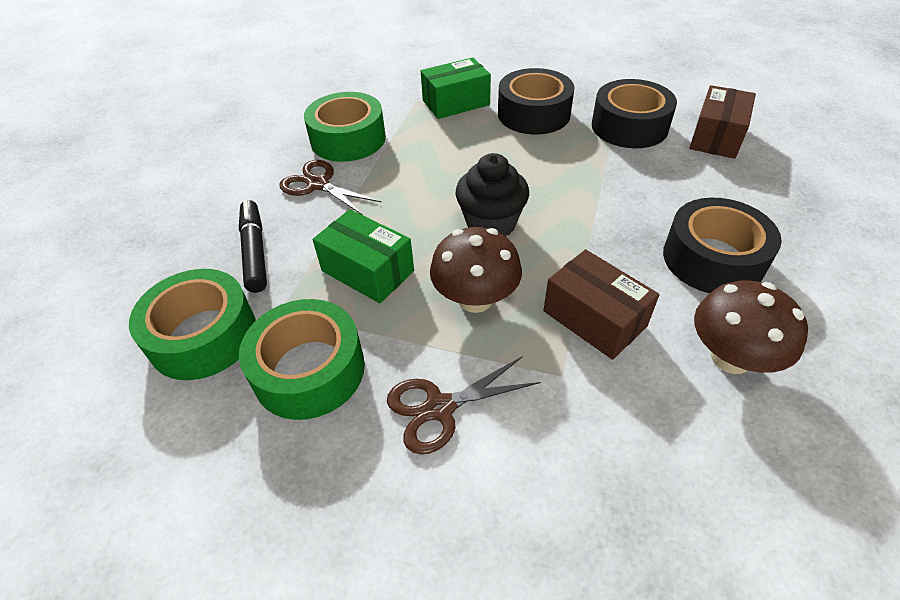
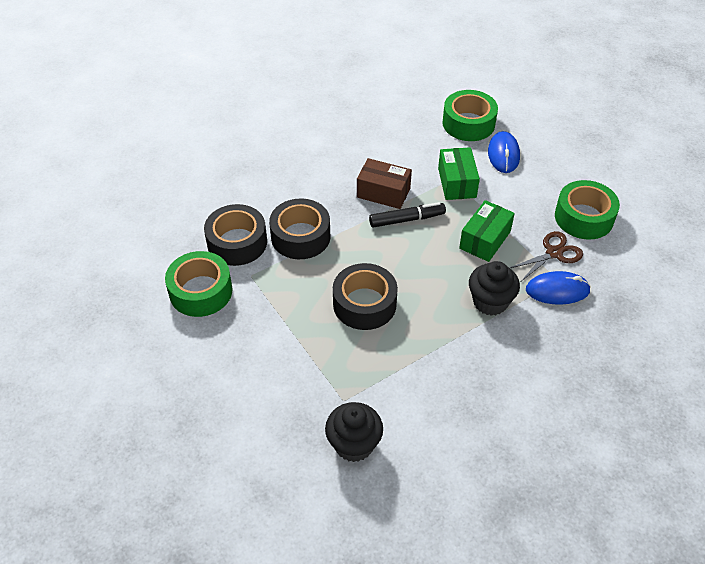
black cupcake: 1 -> 2
blue mouse: 0 -> 2
brown box: 2 -> 1
brown mushroom: 2 -> 0
brown scissors: 2 -> 1

